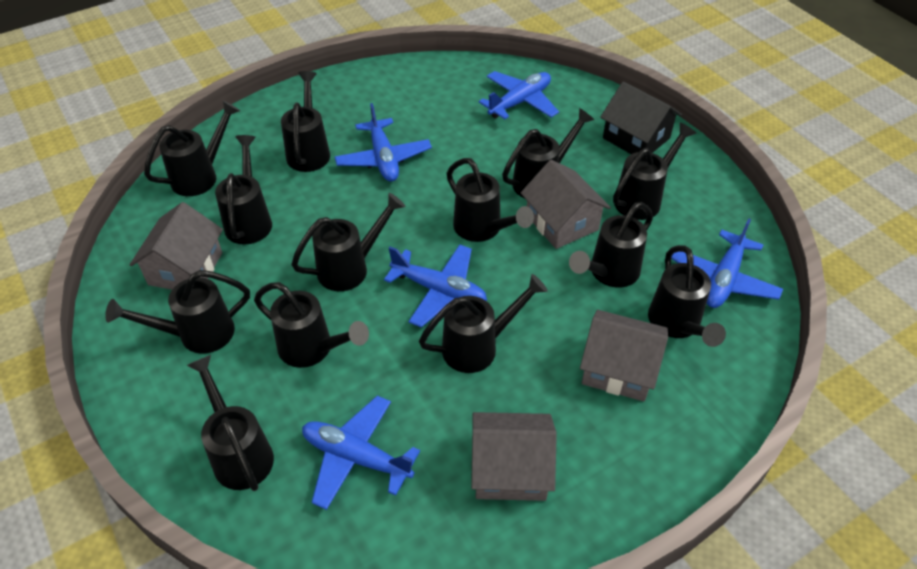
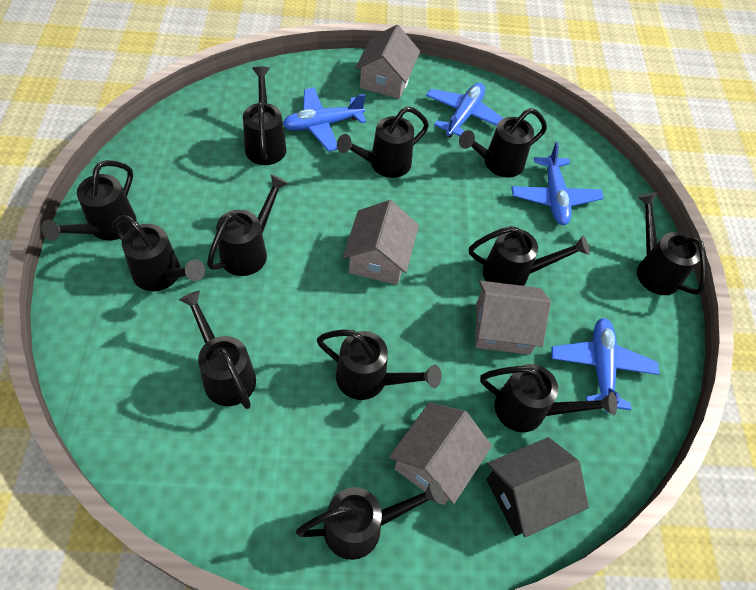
black watering can: 13 -> 12
blue plane: 5 -> 4

